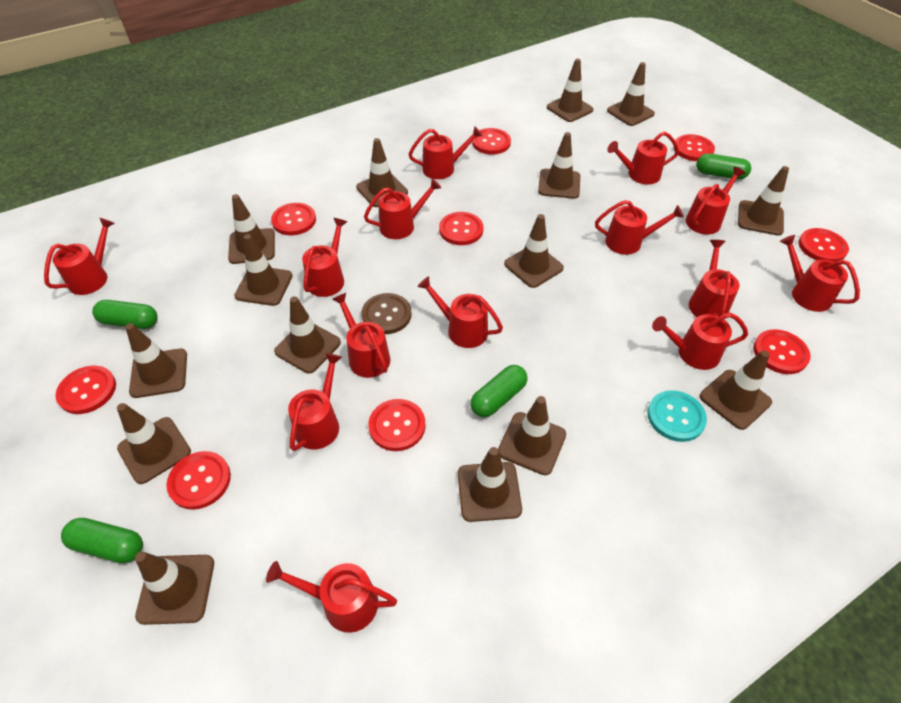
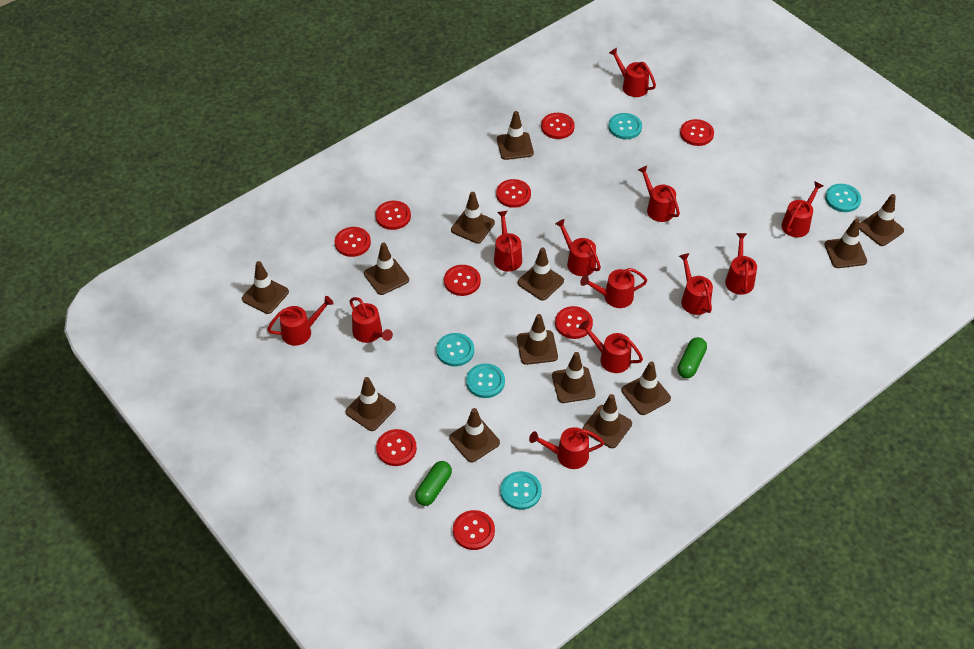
brown button: 1 -> 0
brown traffic cone: 15 -> 13
green capsule: 4 -> 2
red watering can: 14 -> 12
turquoise button: 1 -> 5

